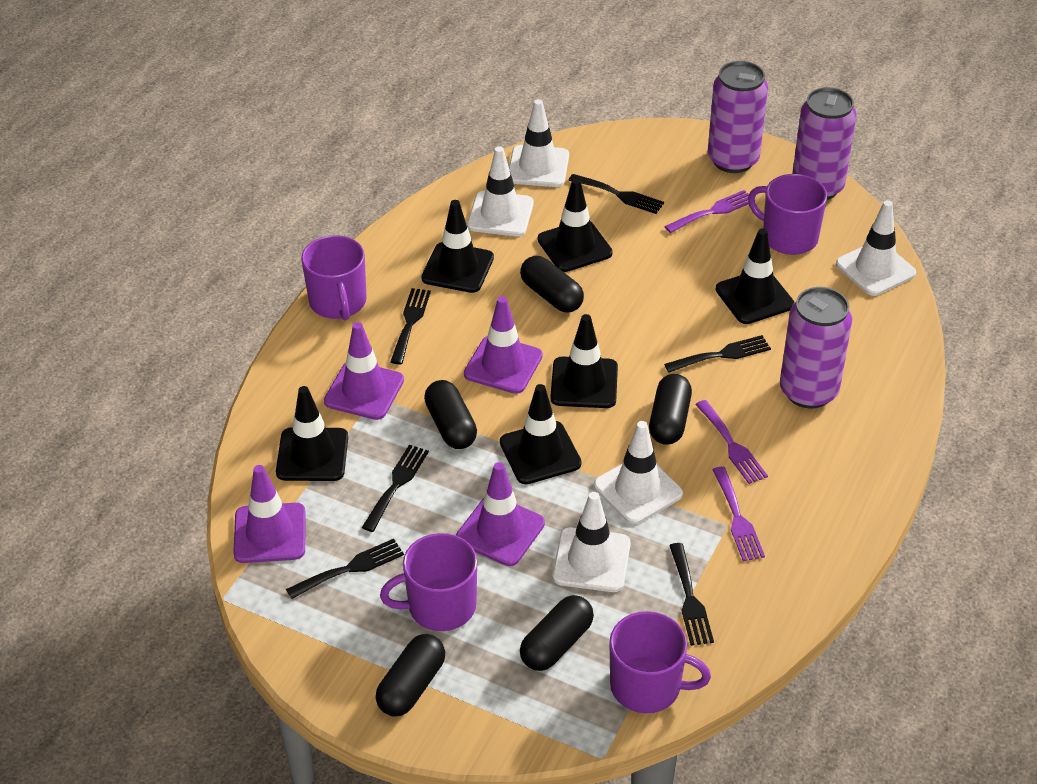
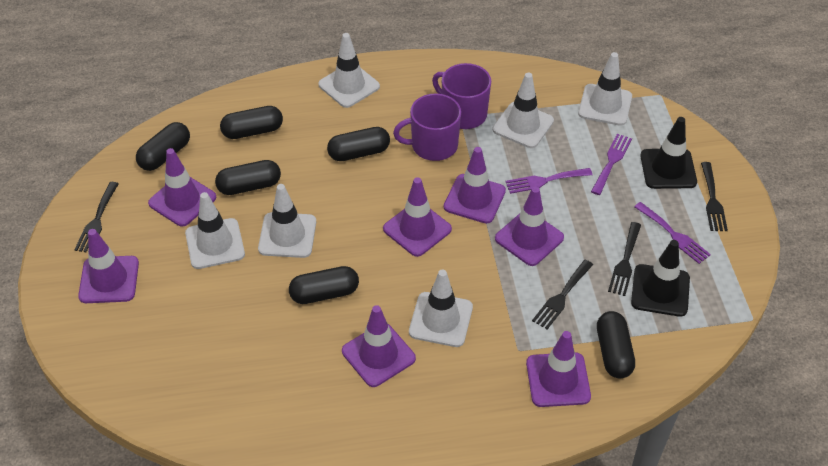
black capsule: 5 -> 6
black fork: 6 -> 4
black traffic cone: 6 -> 2
purple can: 3 -> 0
purple mug: 4 -> 2
purple traffic cone: 4 -> 7
white traffic cone: 5 -> 6

